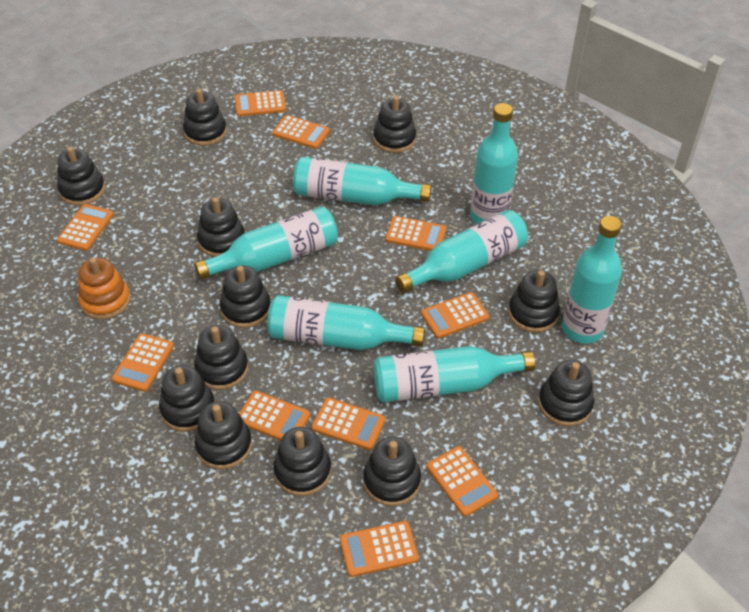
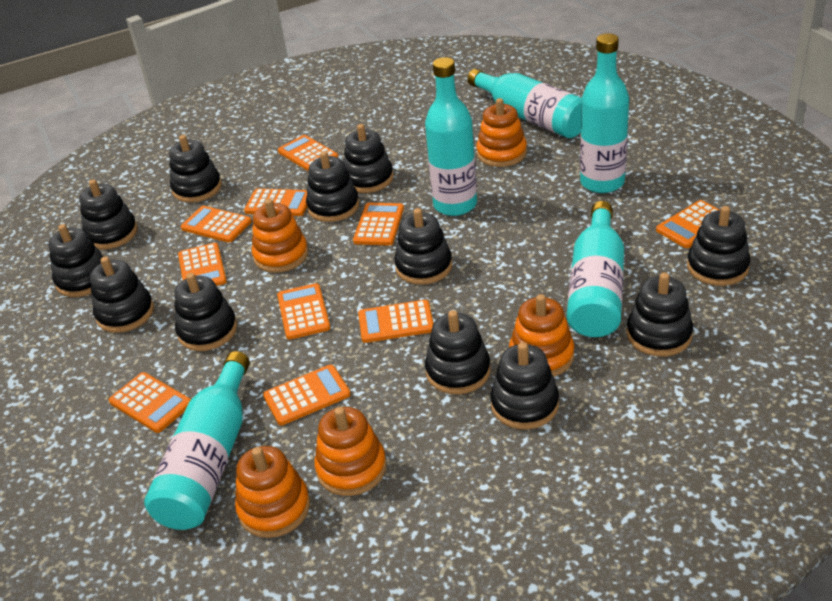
orange stacking toy: 1 -> 5
turquoise bottle: 7 -> 5

